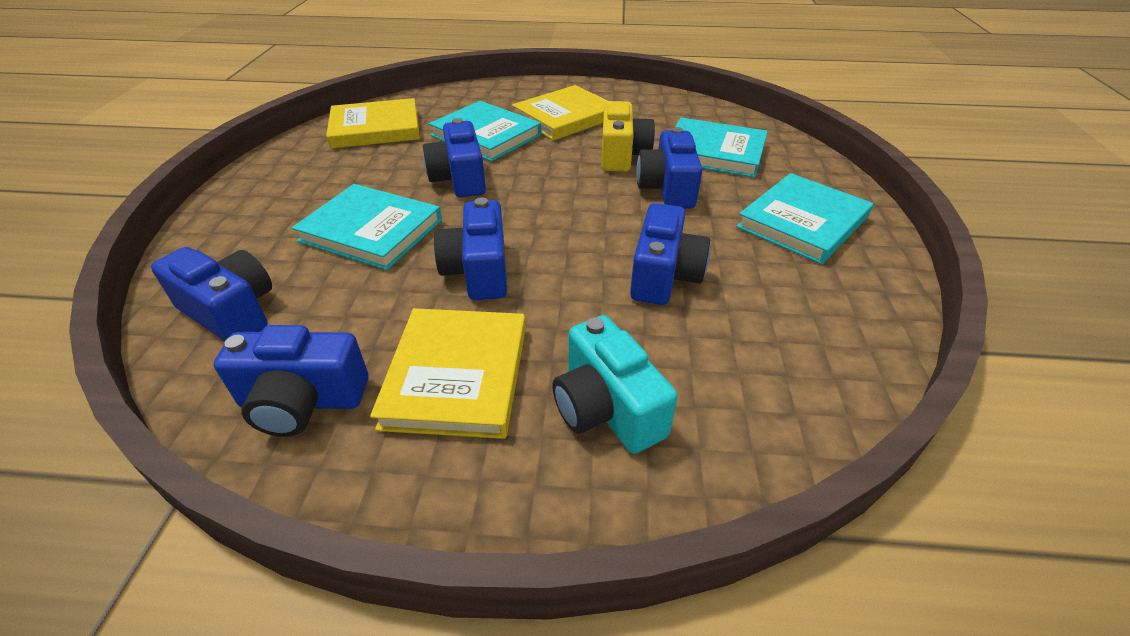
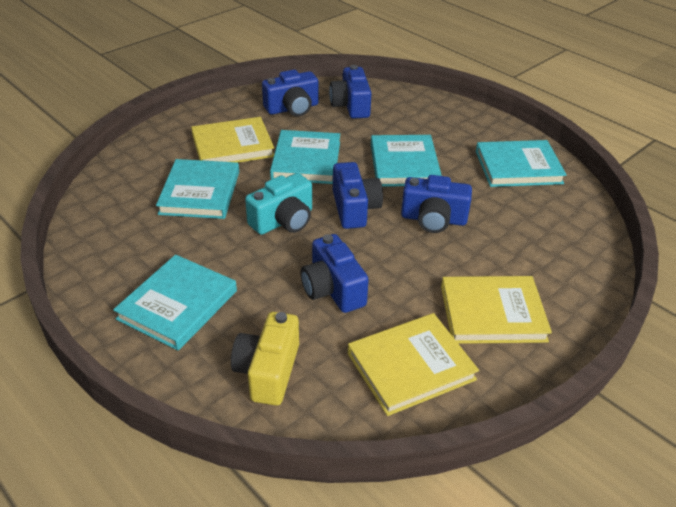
blue camera: 6 -> 5
turquoise book: 4 -> 5

